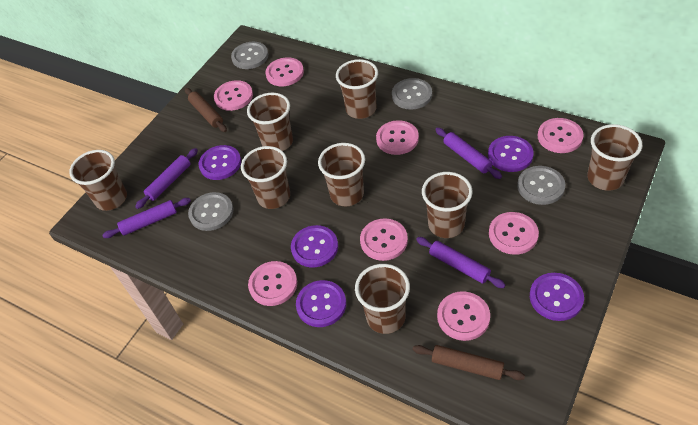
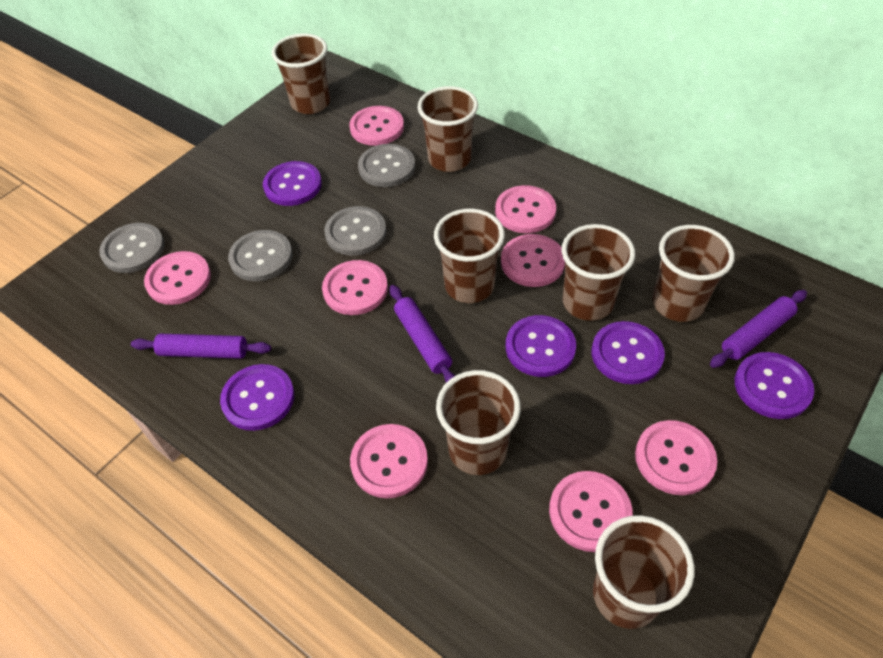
brown cup: 8 -> 7
brown rolling pin: 2 -> 0
purple rolling pin: 4 -> 3

